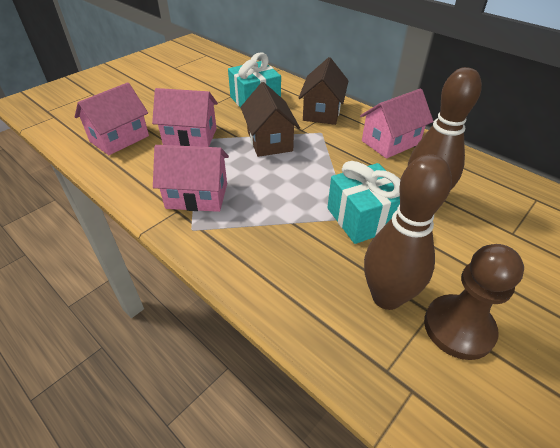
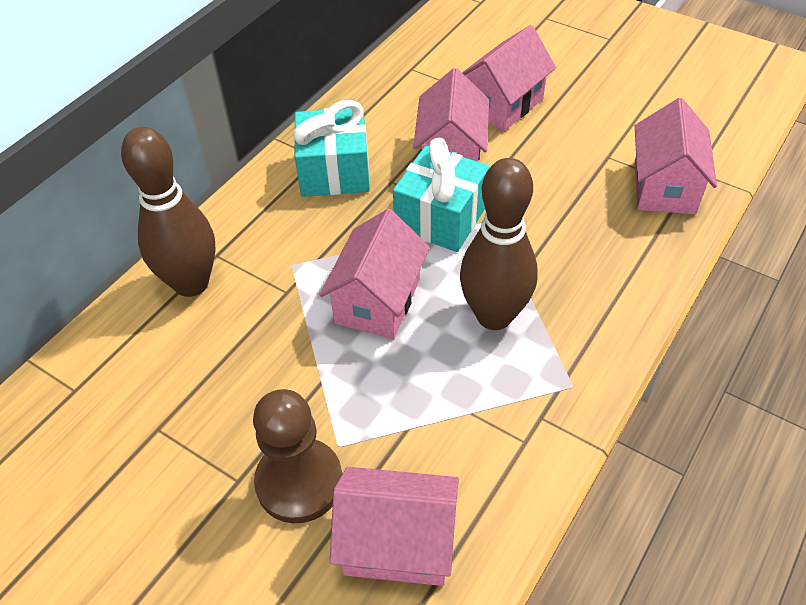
brown house: 2 -> 0
pink house: 4 -> 5

